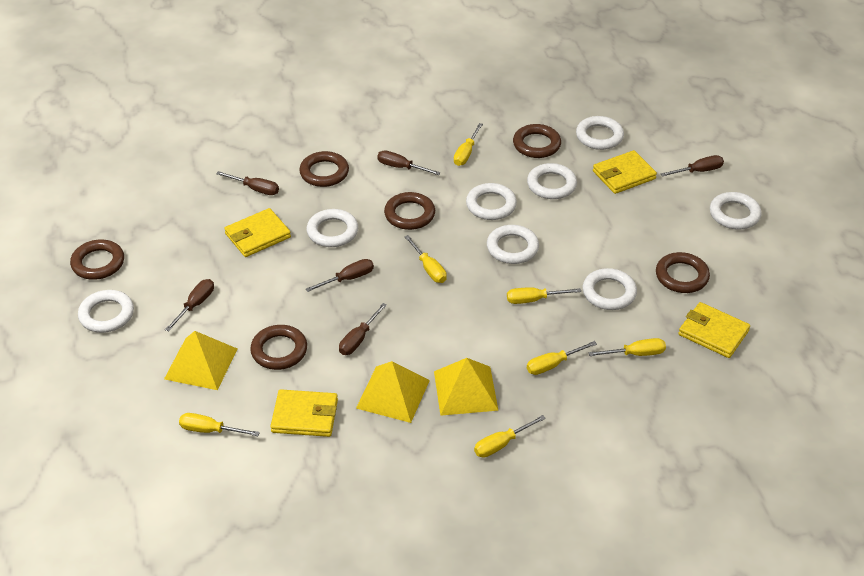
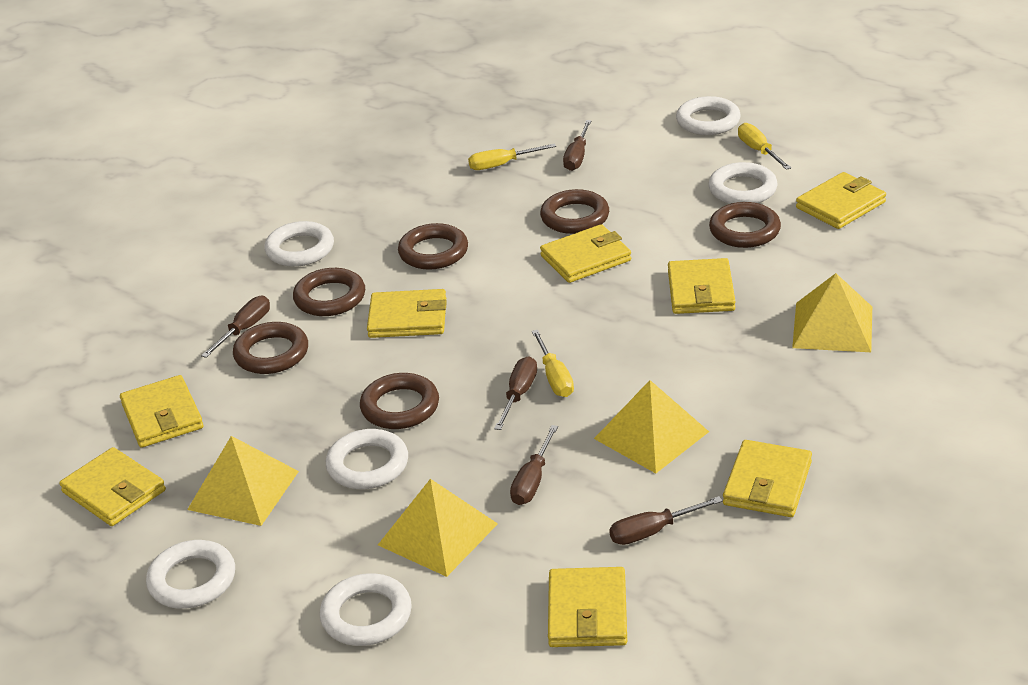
brown screwdriver: 6 -> 5
white ring: 8 -> 6
yellow pyramid: 3 -> 4
yellow screwdriver: 7 -> 3
yellow wallet: 4 -> 8

